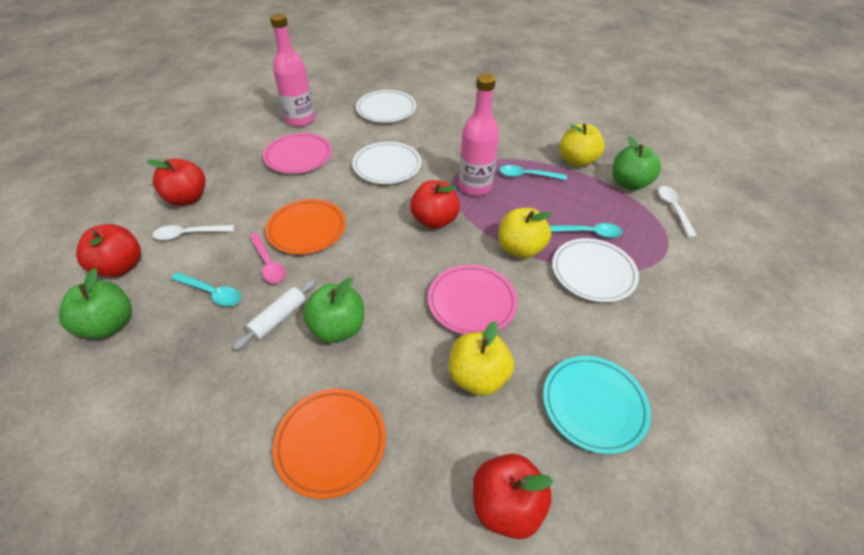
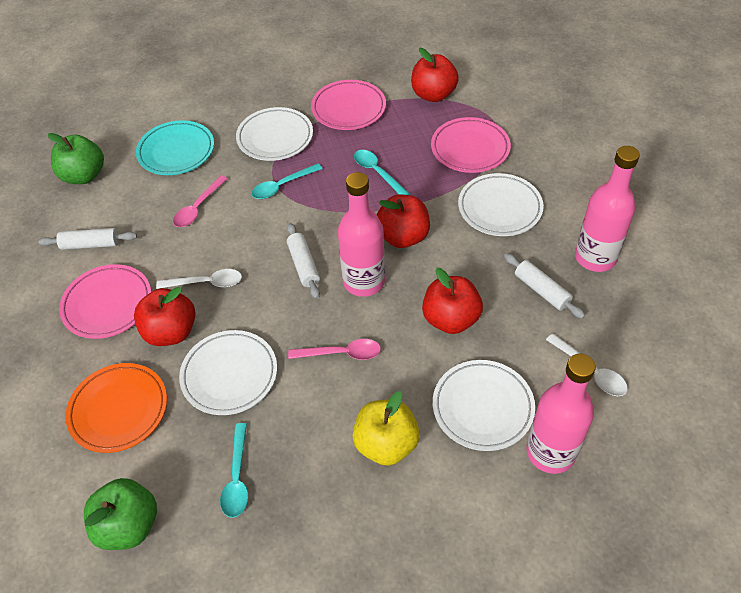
green apple: 3 -> 2
orange plate: 2 -> 1
pink bottle: 2 -> 3
pink plate: 2 -> 3
pink spoon: 1 -> 2
white plate: 3 -> 4
white rolling pin: 1 -> 3
yellow apple: 3 -> 1

